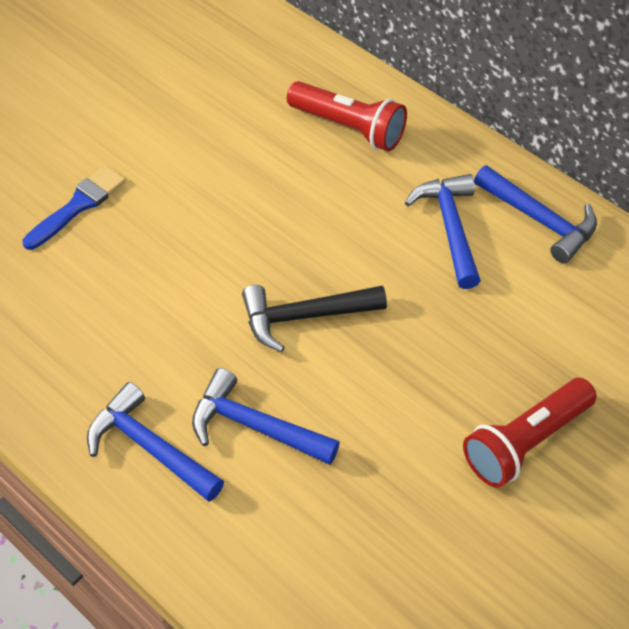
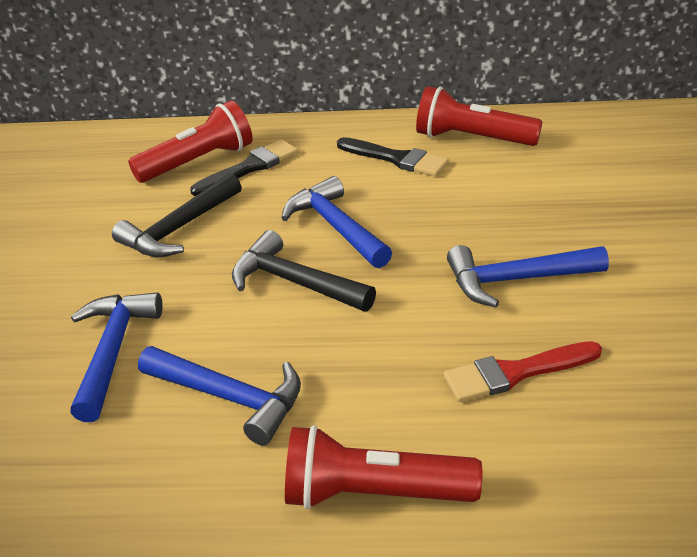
black brush: 0 -> 2
black hammer: 1 -> 2
blue brush: 1 -> 0
red brush: 0 -> 1
red flashlight: 2 -> 3

